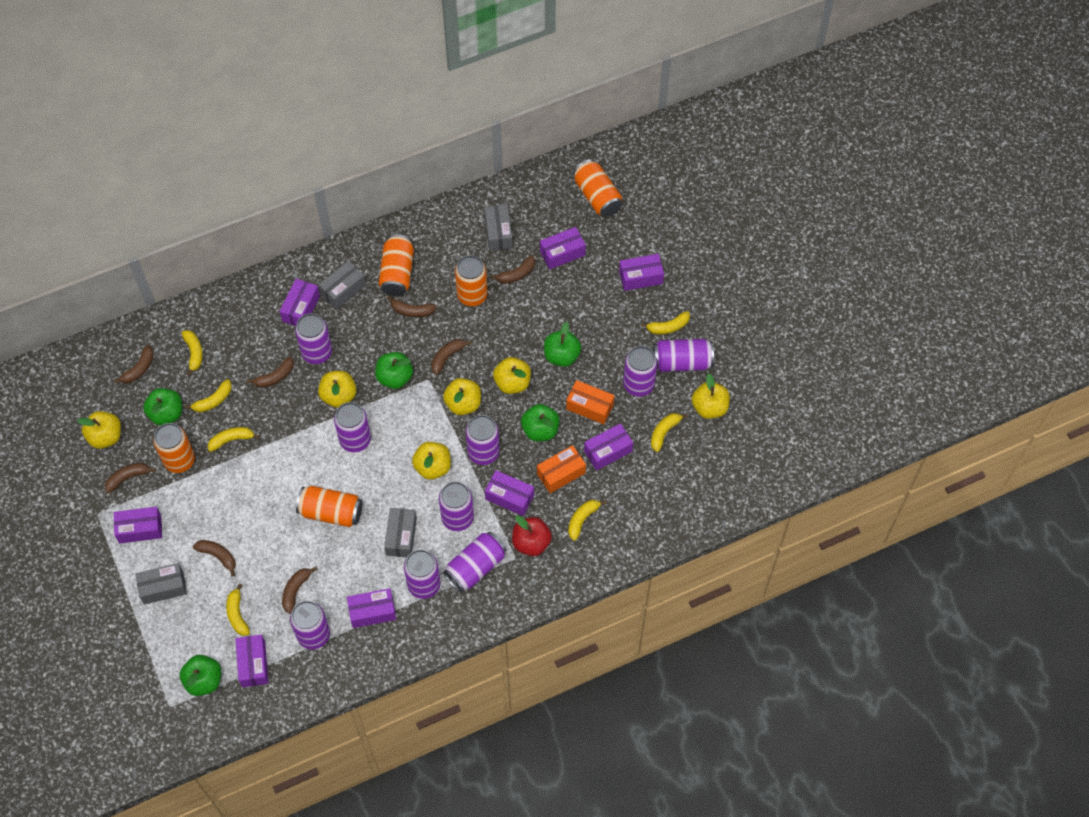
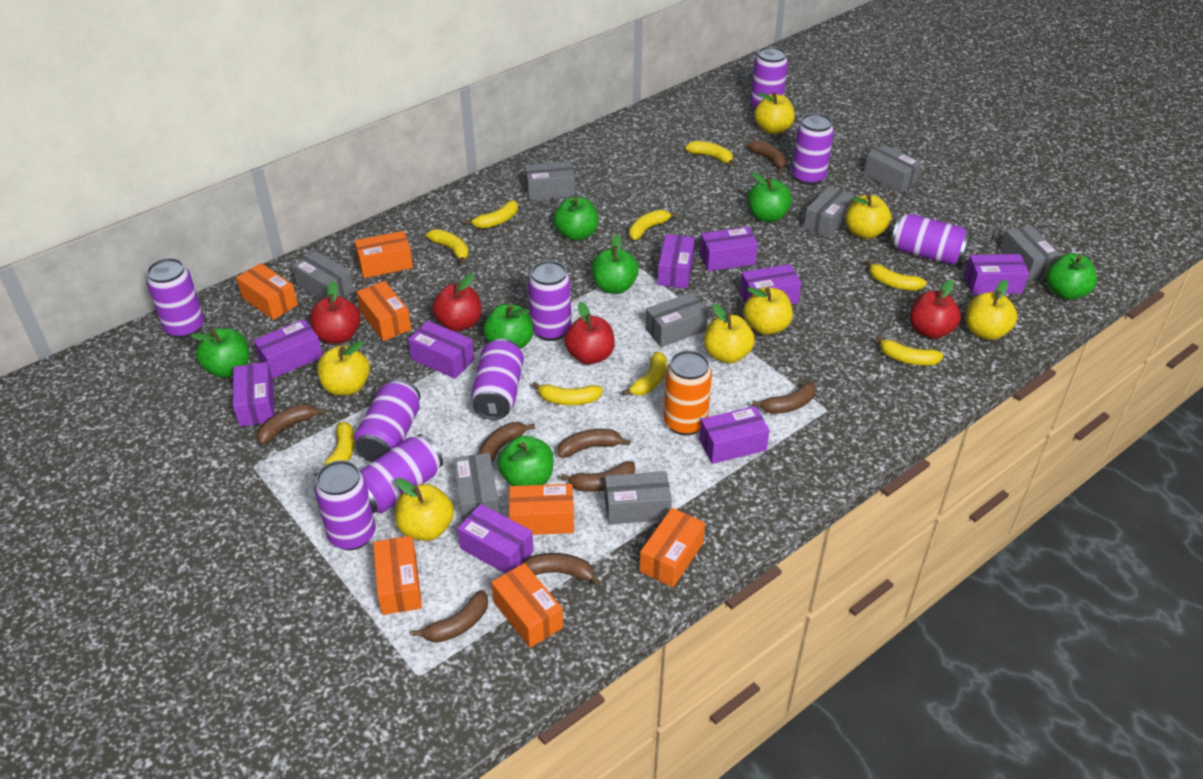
green apple: 5 -> 7
grey box: 4 -> 8
orange box: 2 -> 7
orange can: 5 -> 1
purple box: 8 -> 9
red apple: 1 -> 4
yellow apple: 6 -> 7
yellow banana: 7 -> 9

